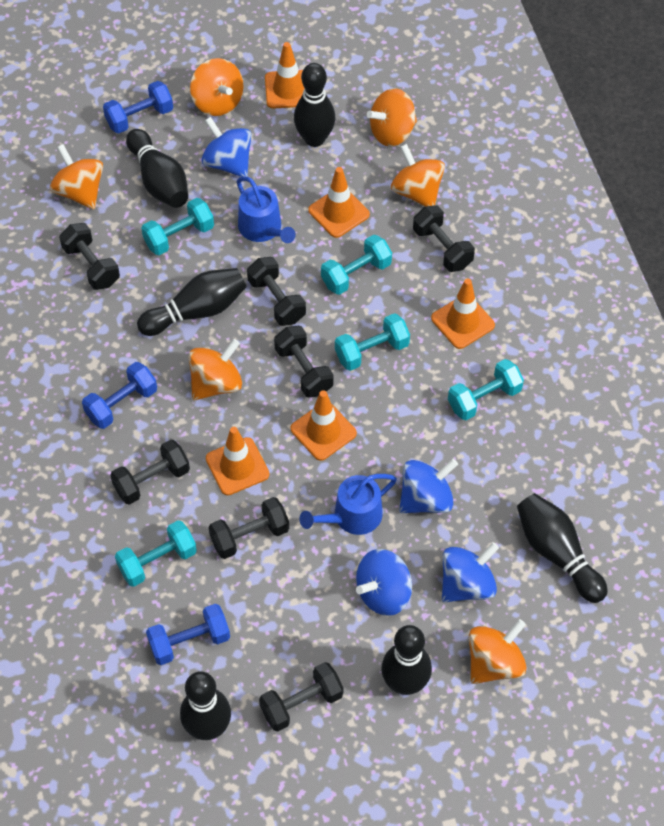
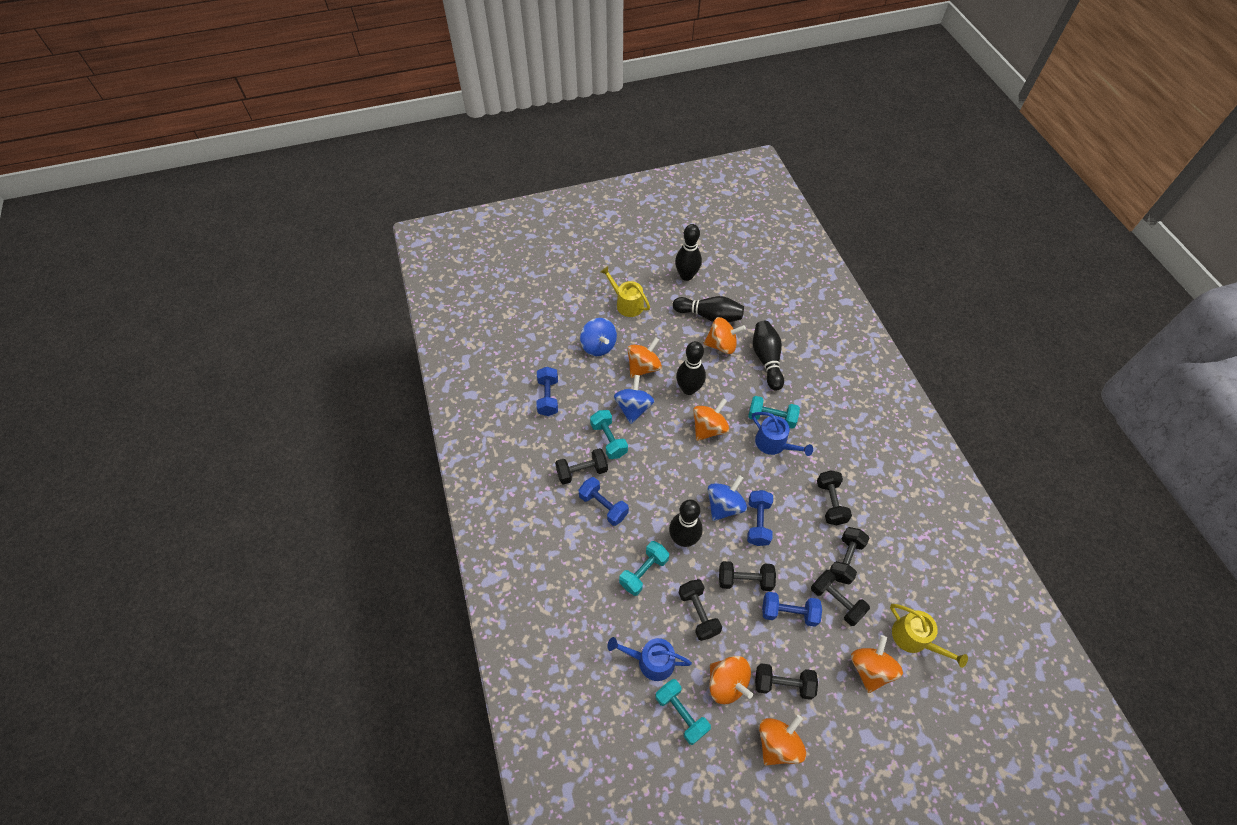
black bowling pin: 6 -> 5
blue dumbbell: 3 -> 4
blue spinning top: 4 -> 3
orange traffic cone: 5 -> 0
turquoise dumbbell: 5 -> 4
yellow watering can: 0 -> 2

